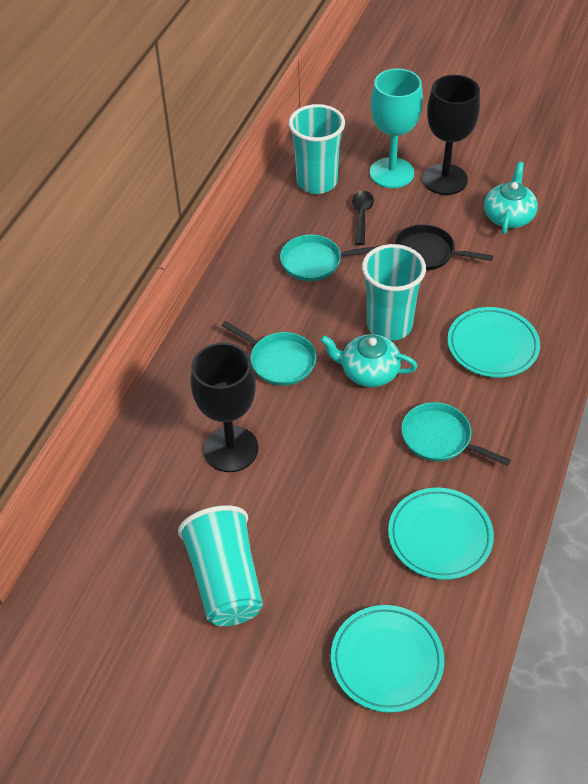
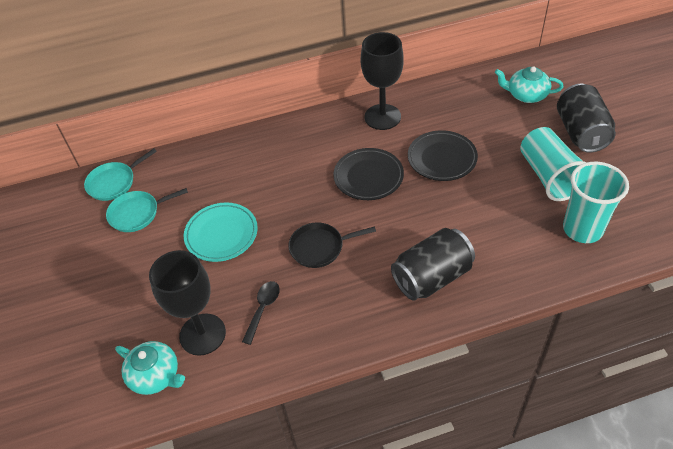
black can: 0 -> 2
black plate: 0 -> 2
turquoise cup: 3 -> 2
turquoise goblet: 1 -> 0
turquoise pan: 3 -> 2
turquoise plate: 3 -> 1

